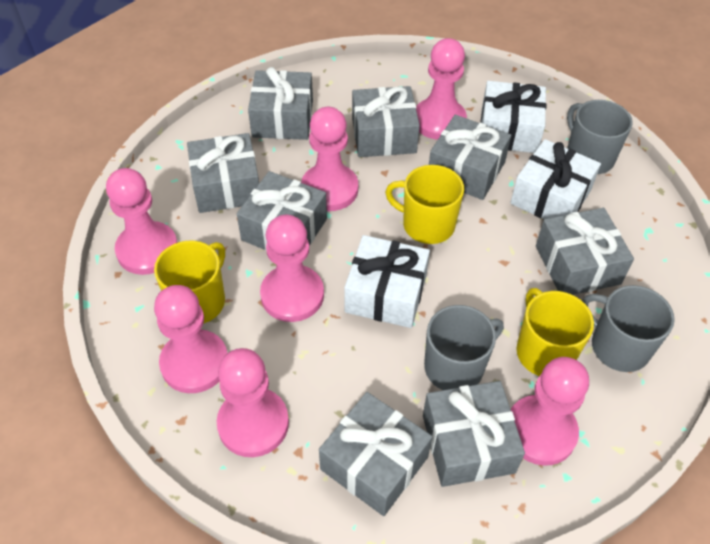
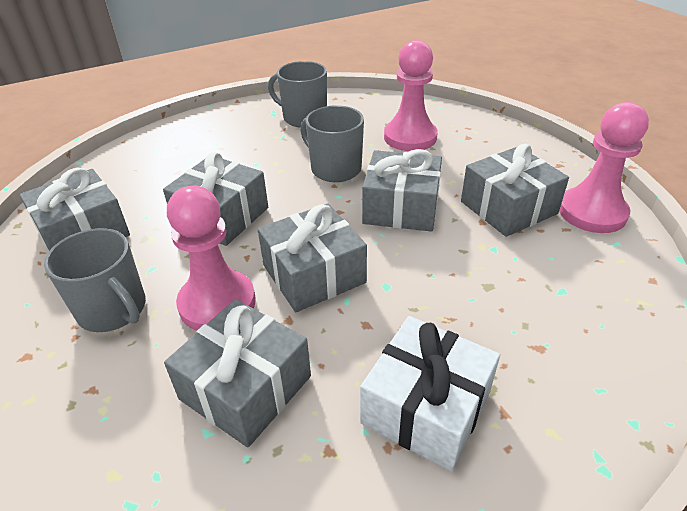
grey gift: 8 -> 6
pink pawn: 7 -> 3
white gift: 3 -> 1
yellow mug: 3 -> 0

